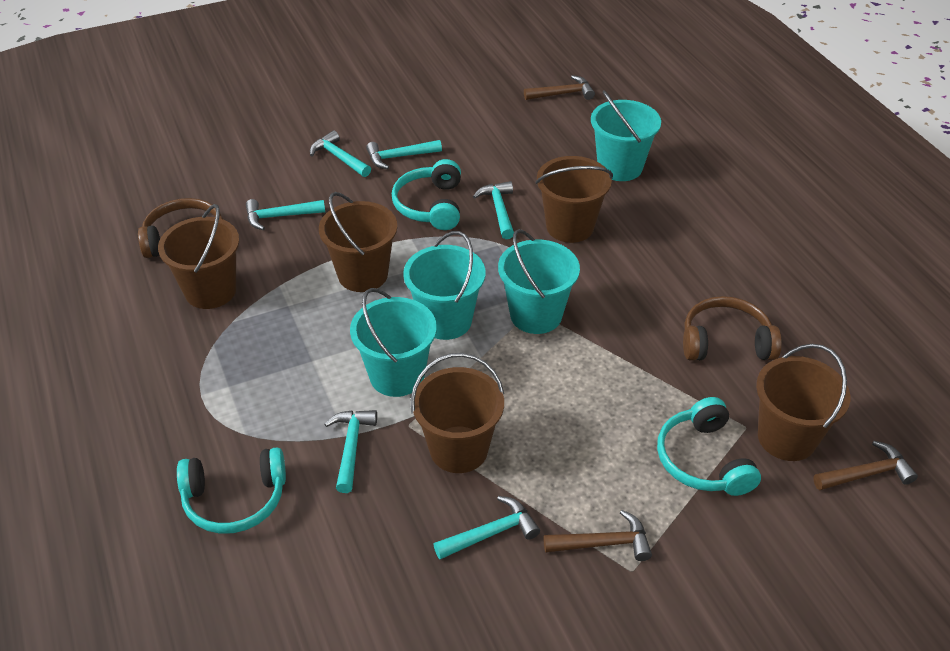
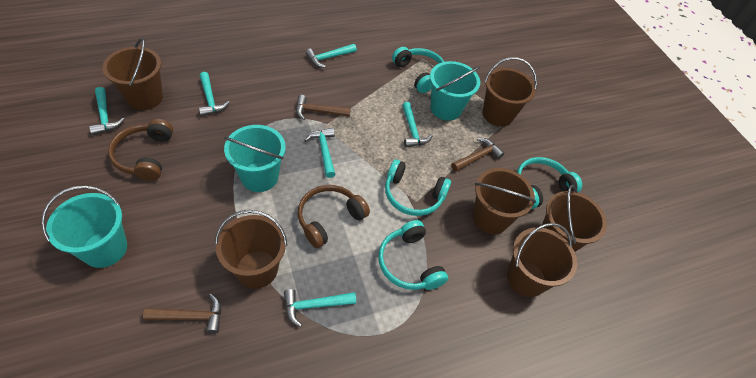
brown bucket: 5 -> 6
turquoise bucket: 4 -> 3
turquoise headphones: 3 -> 4

